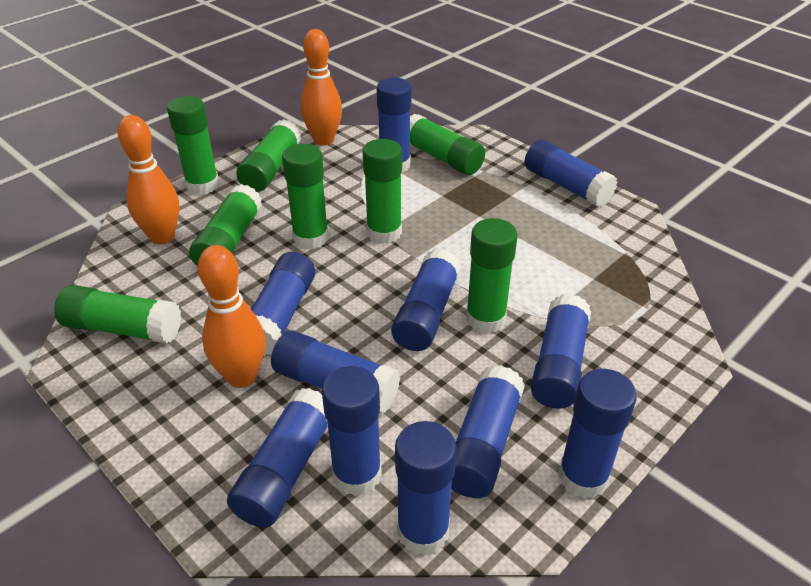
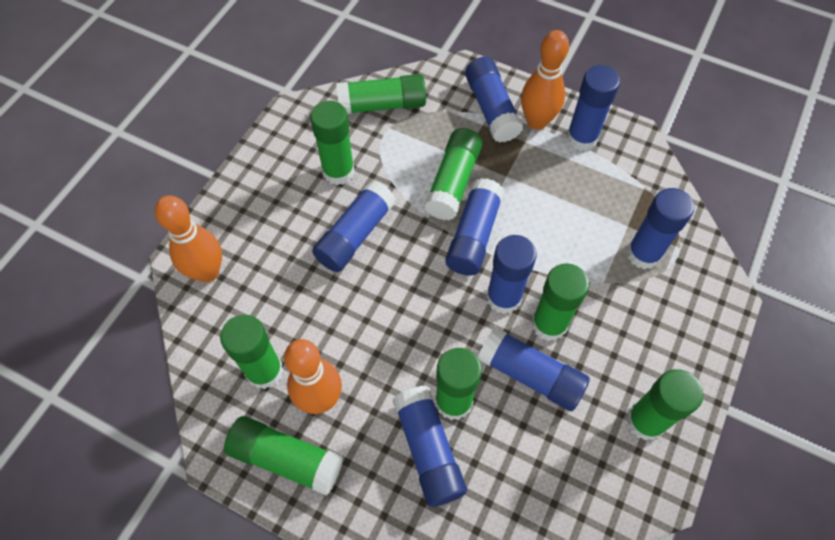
blue glue stick: 11 -> 8

